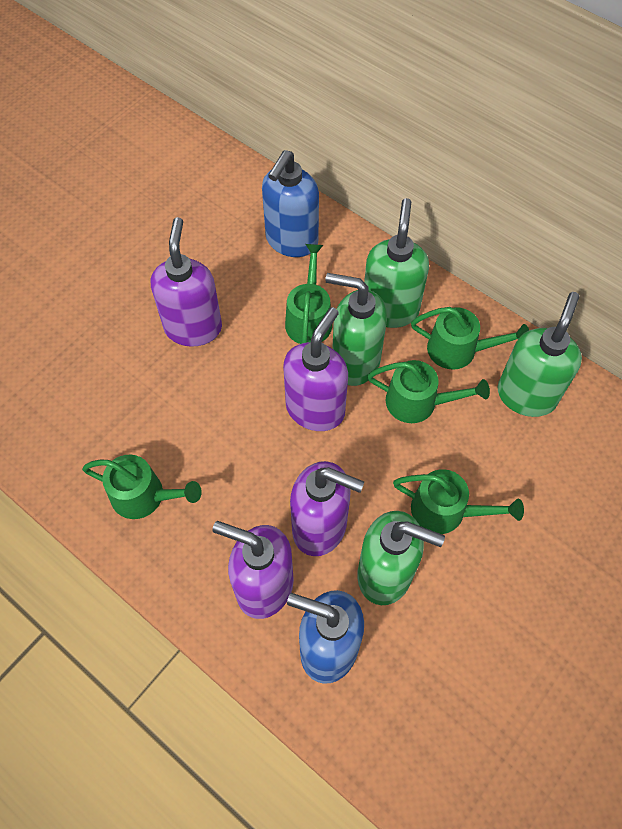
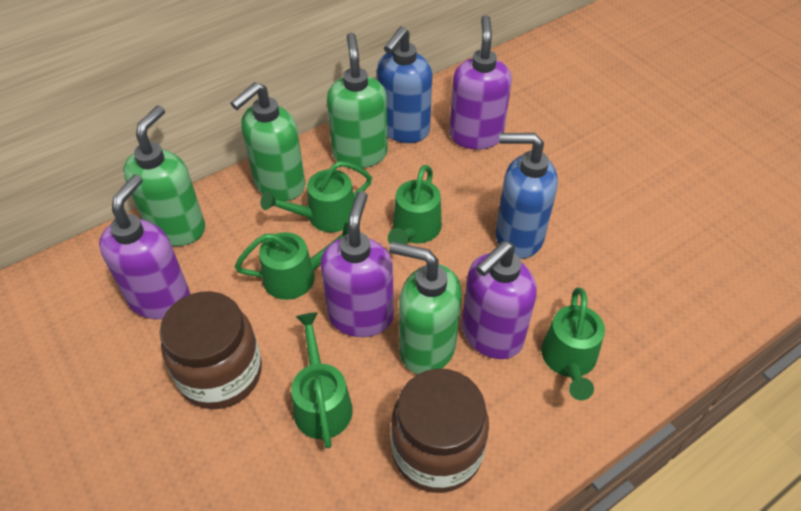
brown jar: 0 -> 2

